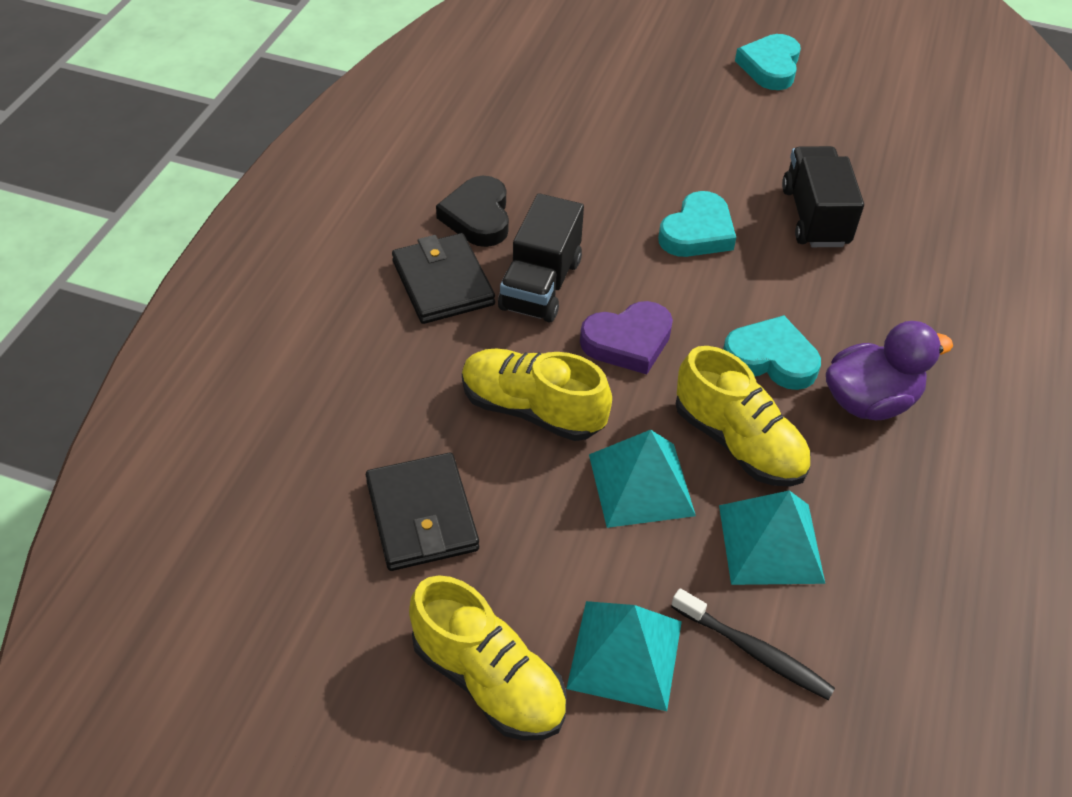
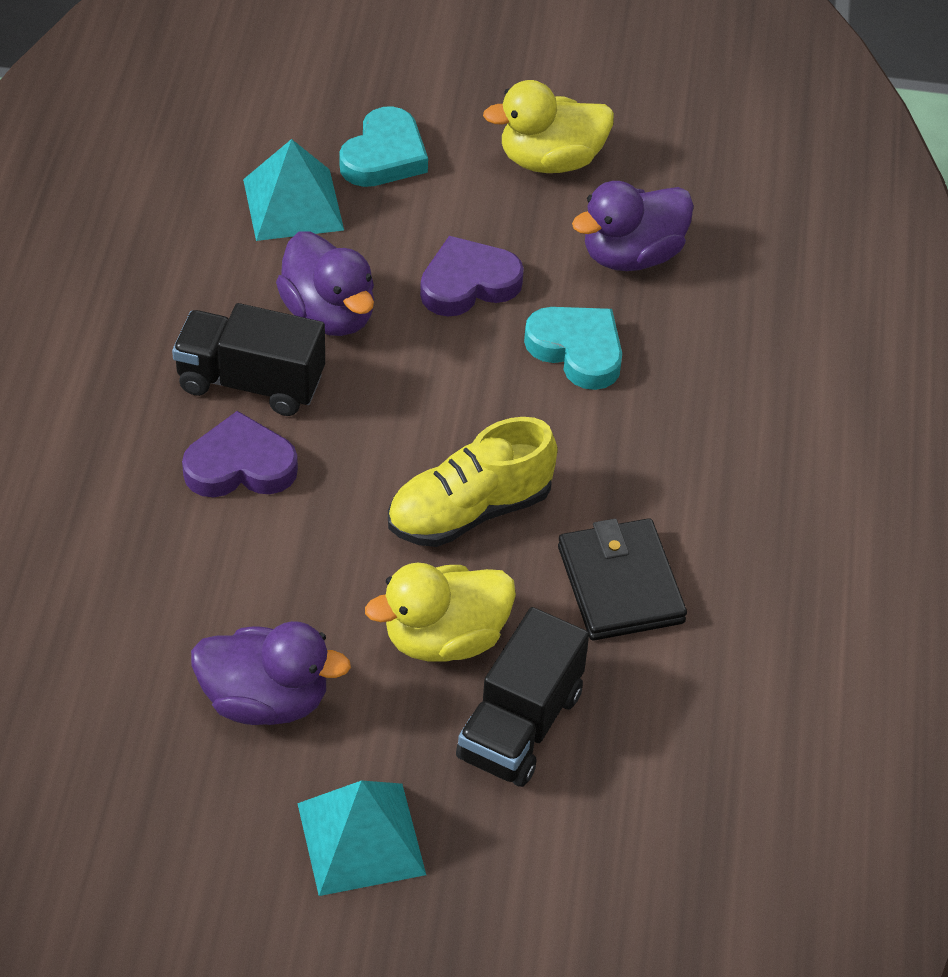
black heart: 1 -> 0
black toothbrush: 1 -> 0
black wallet: 2 -> 1
purple duck: 1 -> 3
purple heart: 1 -> 2
turquoise heart: 3 -> 2
turquoise pyramid: 3 -> 2
yellow duck: 0 -> 2
yellow shoe: 3 -> 1

